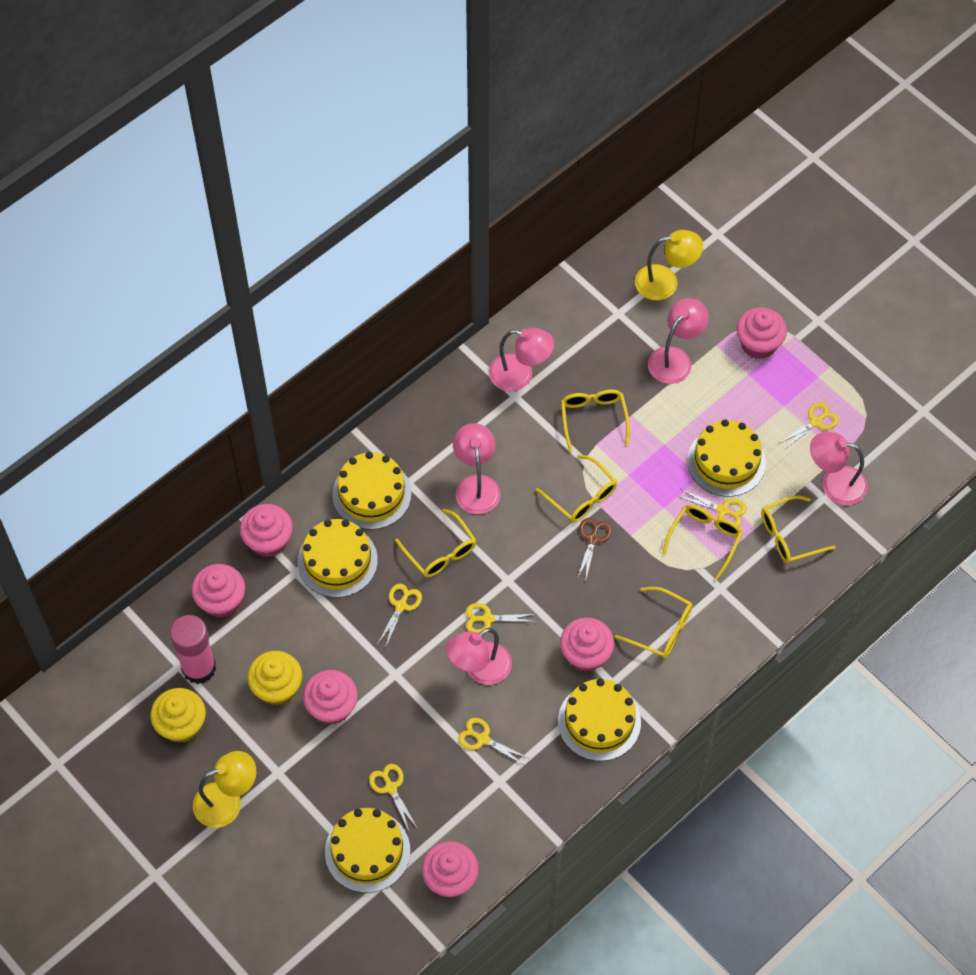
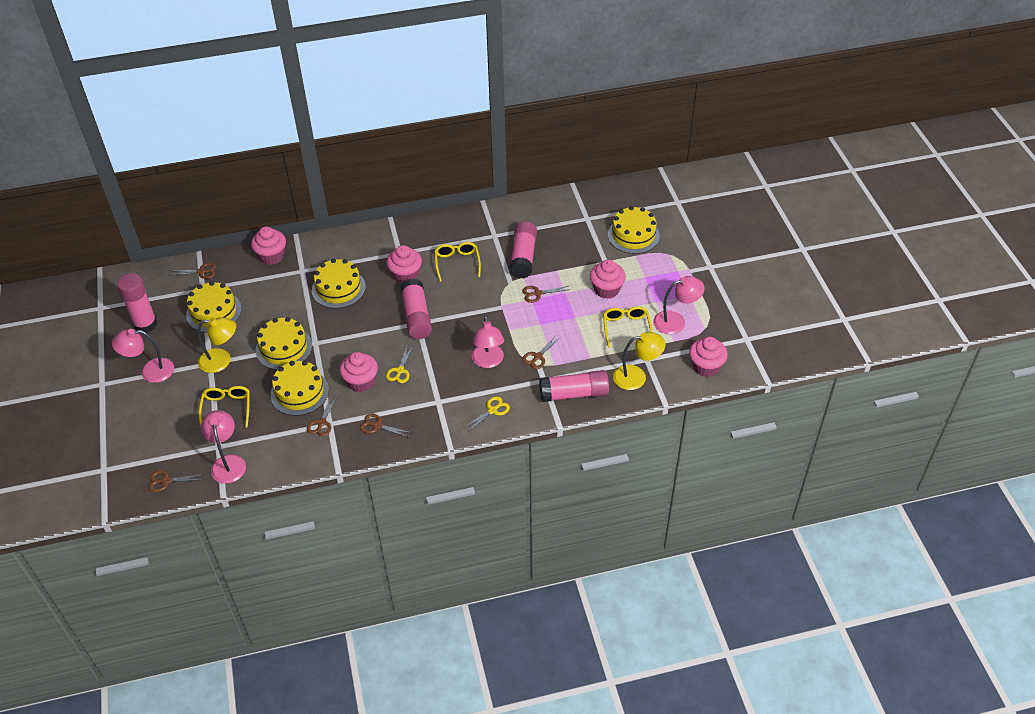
brown scissors: 1 -> 6
pink cupcake: 6 -> 5
pink glue stick: 1 -> 4
pink lamp: 5 -> 4
yellow cupcake: 2 -> 0
yellow glasses: 6 -> 3
yellow scissors: 6 -> 2

